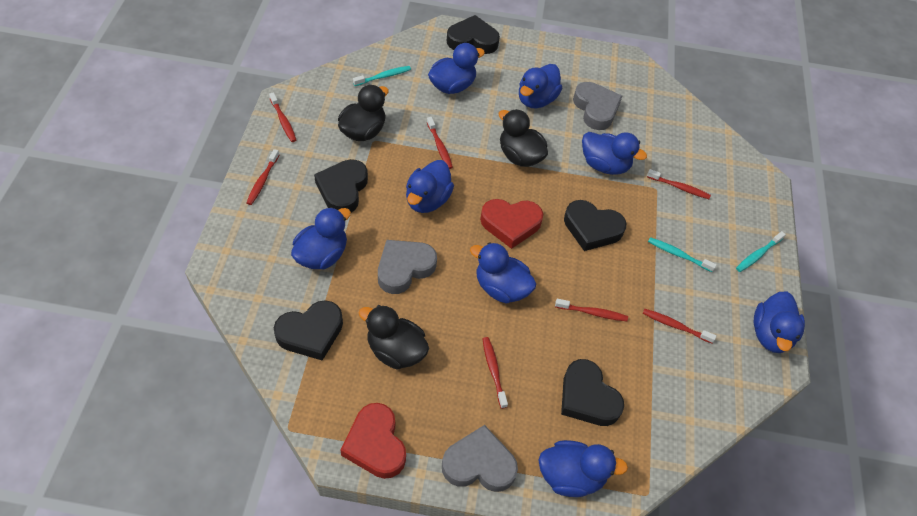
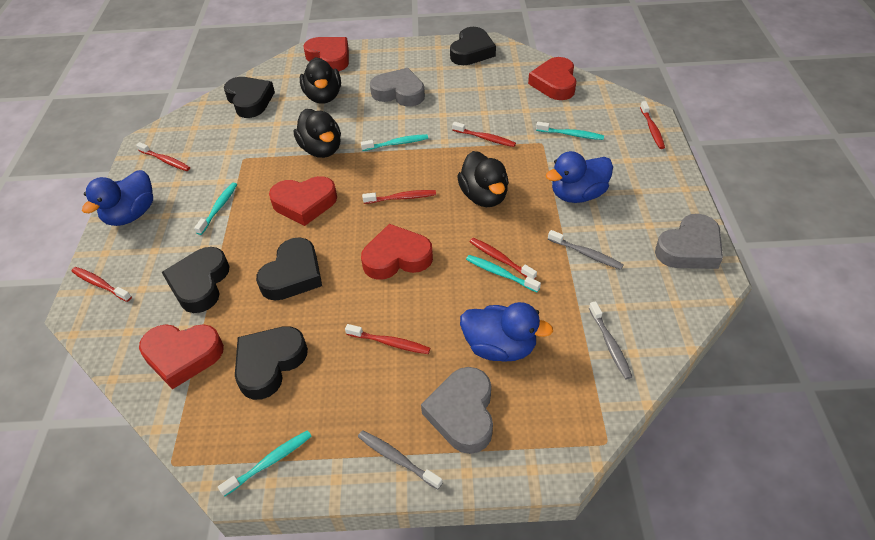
blue duck: 8 -> 3
grey toothbrush: 0 -> 3
red heart: 2 -> 5
turquoise toothbrush: 3 -> 5

